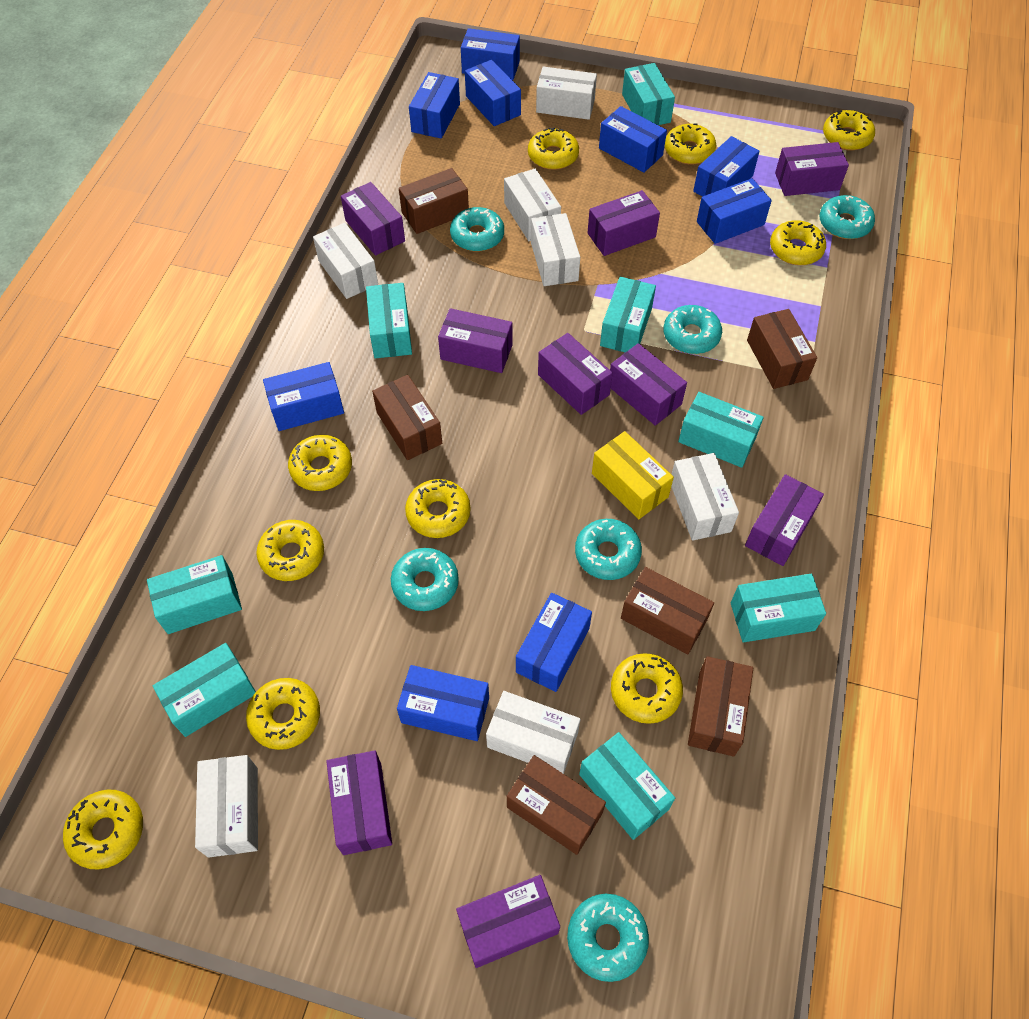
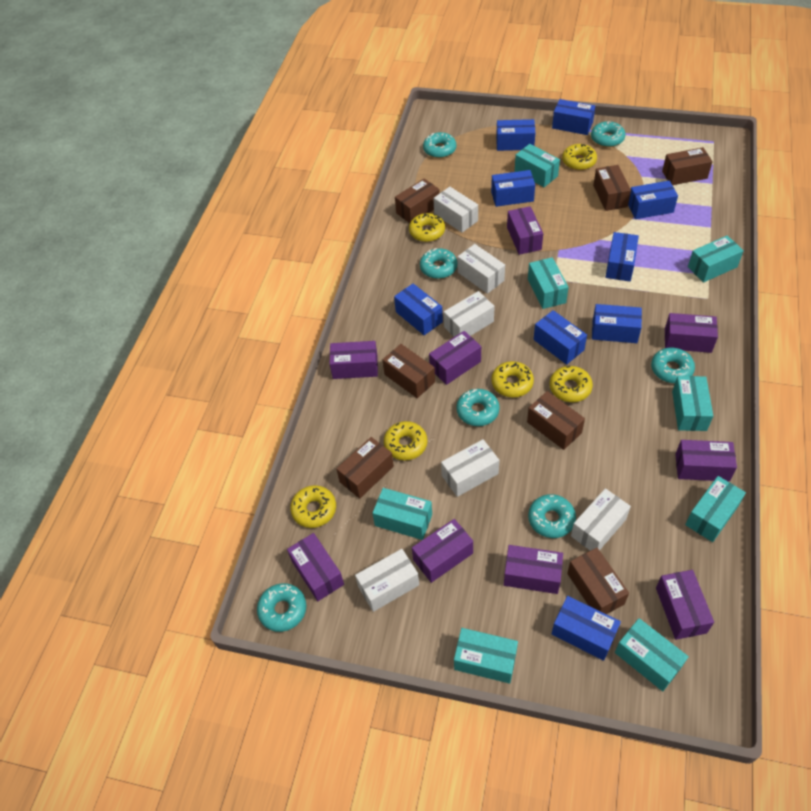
brown box: 6 -> 7
turquoise donut: 6 -> 7
white box: 7 -> 6
yellow box: 1 -> 0
yellow donut: 10 -> 6

